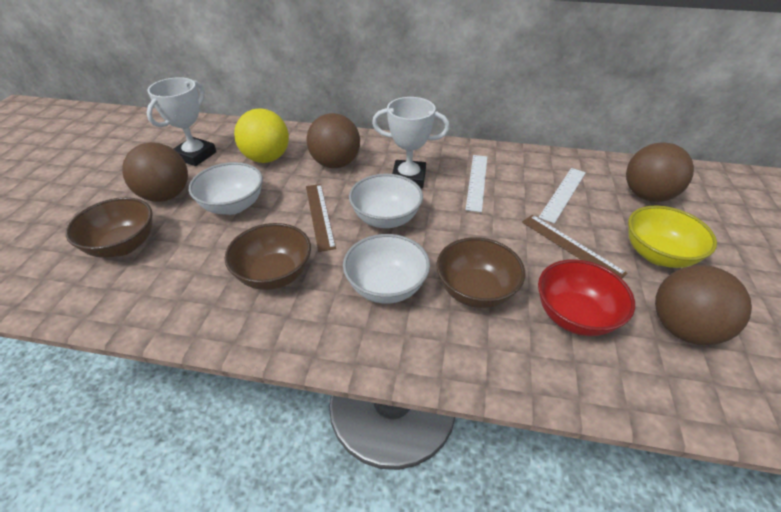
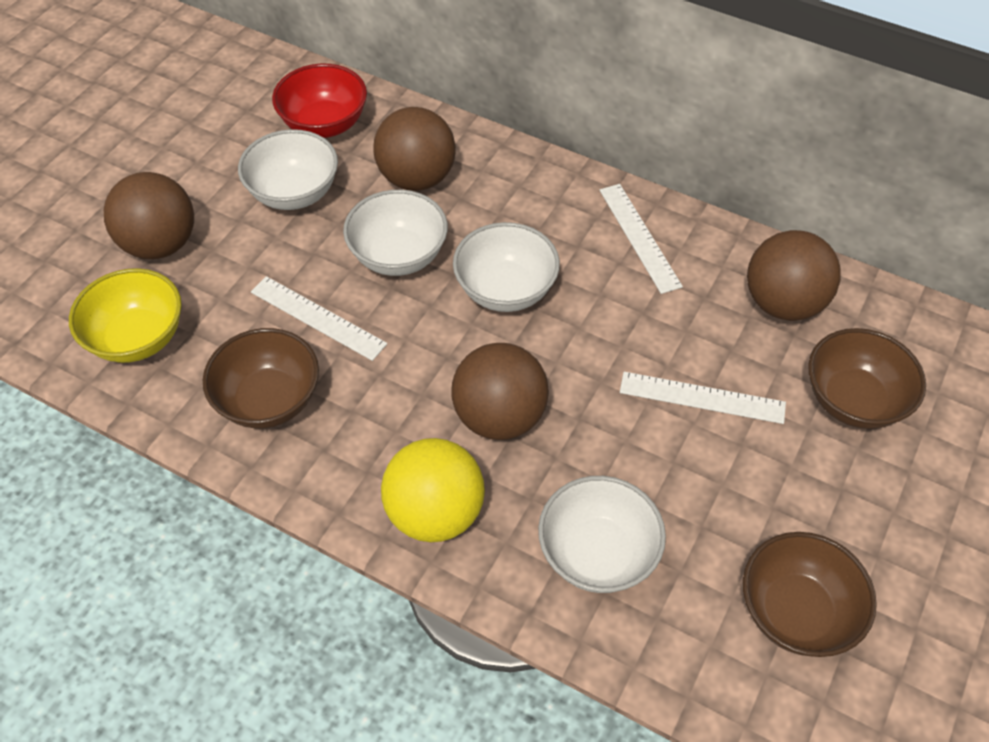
brown ruler: 2 -> 0
white bowl: 3 -> 4
white ruler: 2 -> 3
white trophy: 2 -> 0

